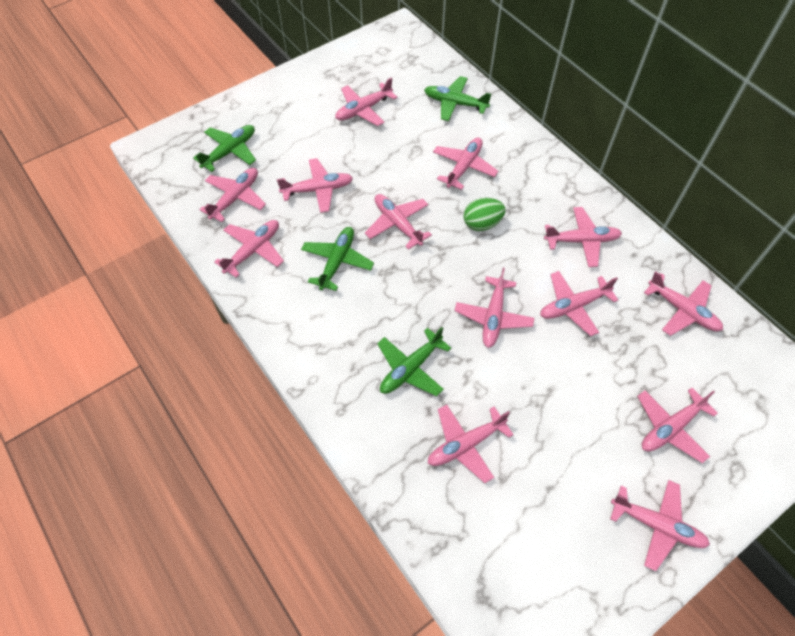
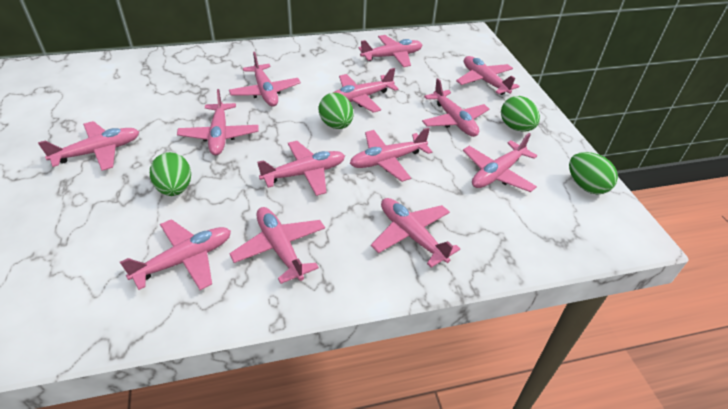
green egg: 1 -> 4
green plane: 4 -> 0

